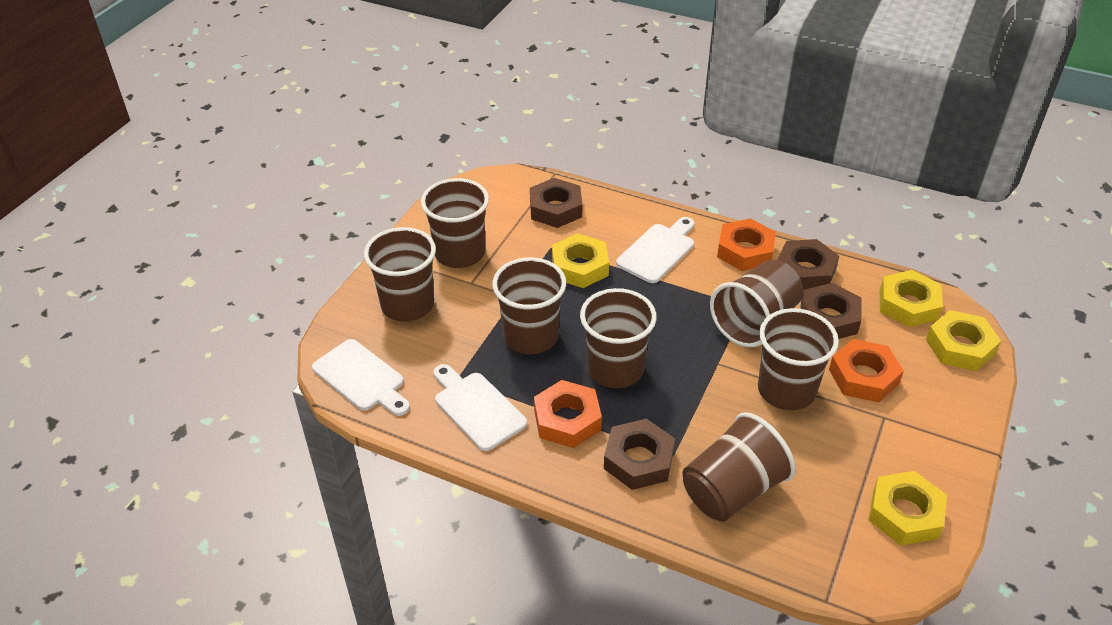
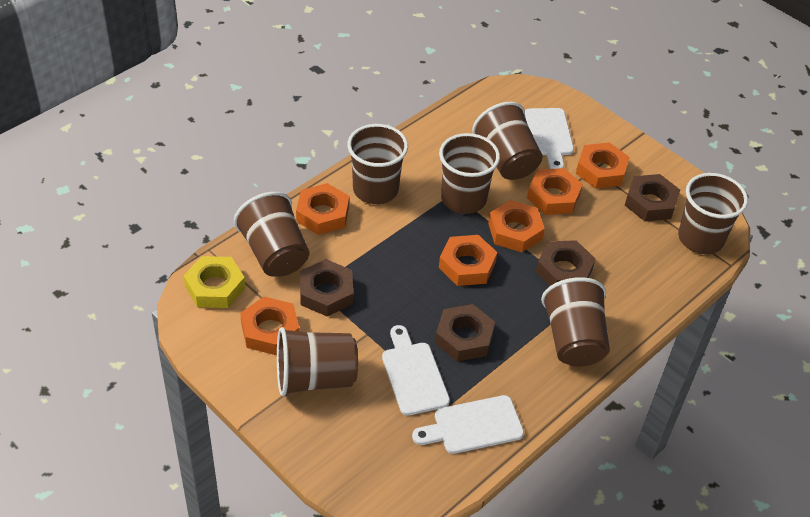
orange nut: 3 -> 6
yellow nut: 4 -> 1

